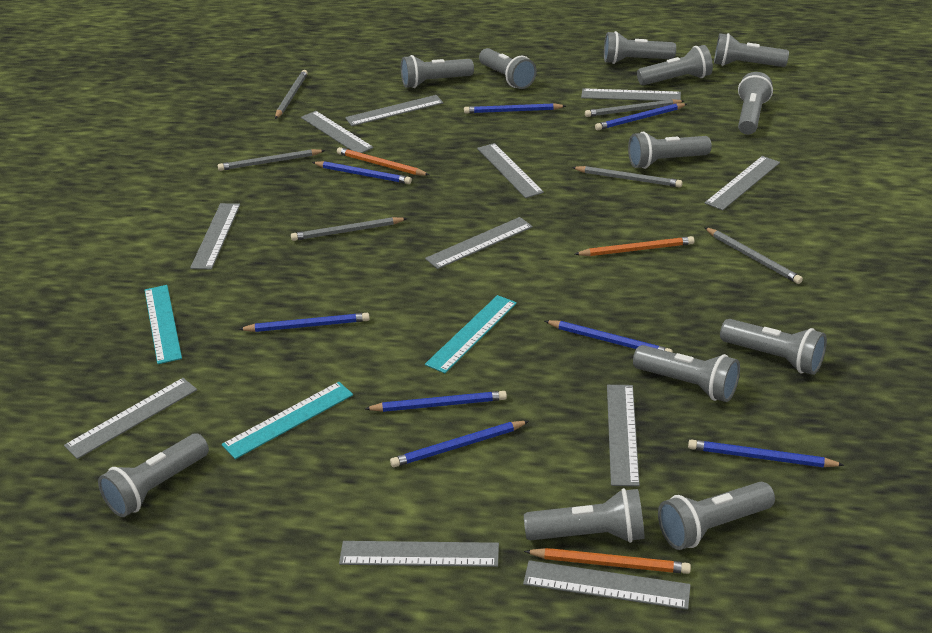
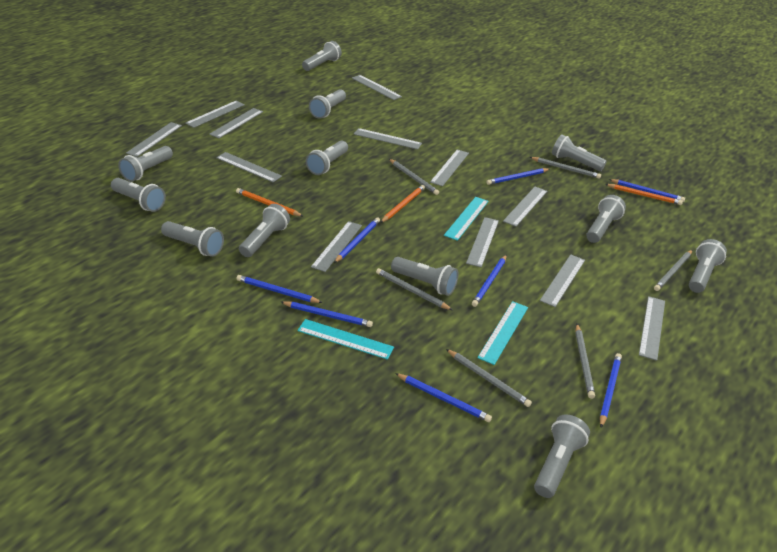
grey ruler: 11 -> 12

